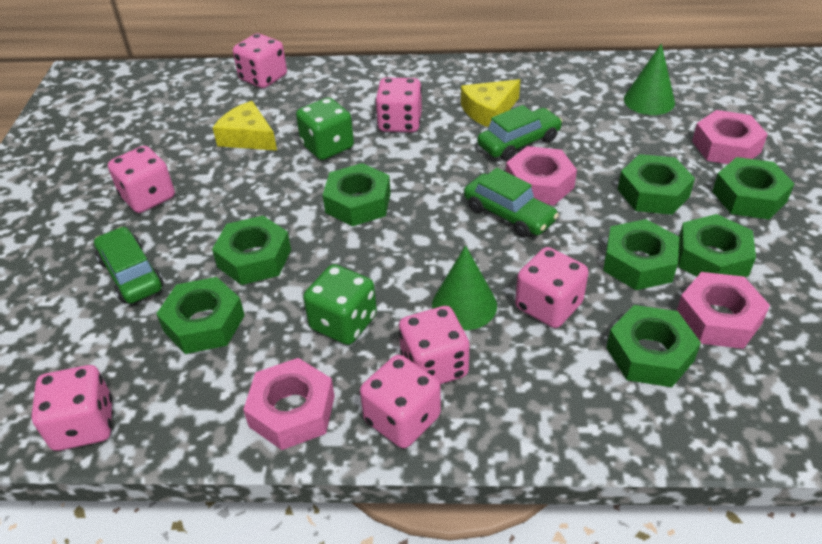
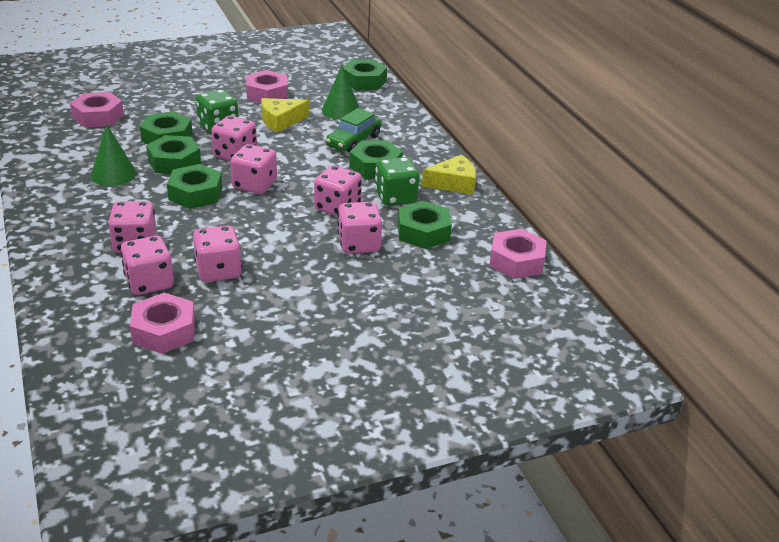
green car: 3 -> 1
green nut: 8 -> 6

